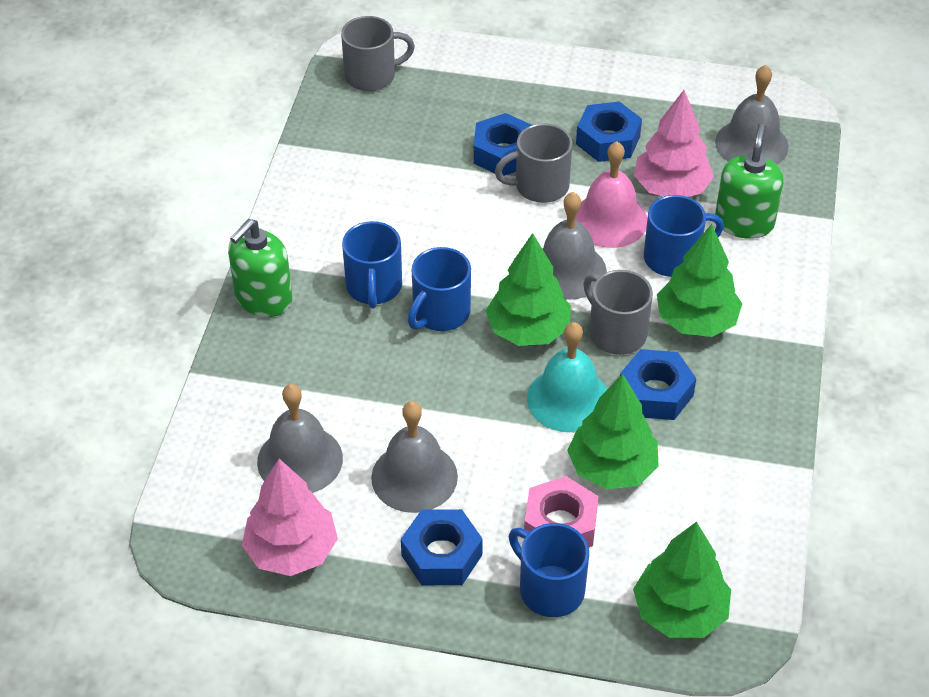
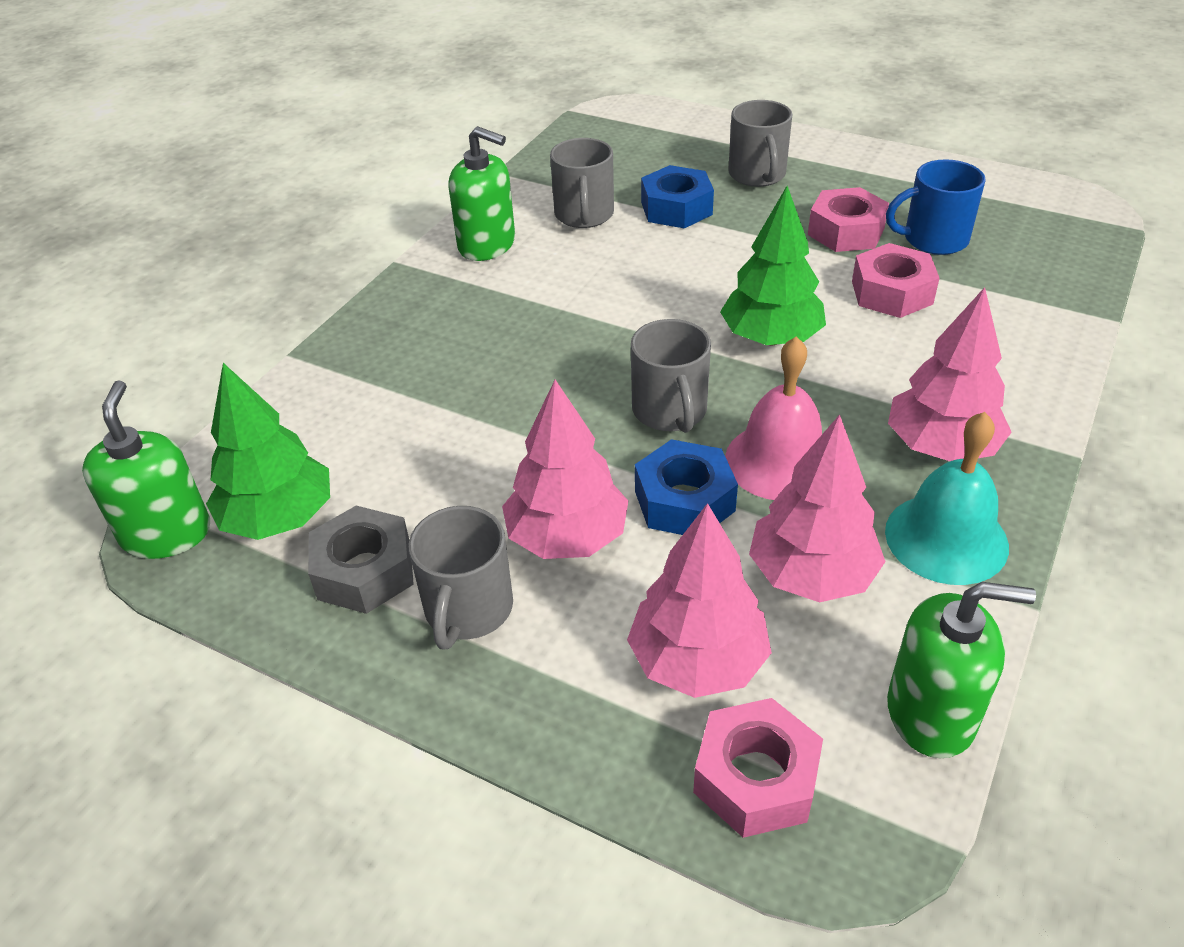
blue mug: 4 -> 1
blue nut: 4 -> 2
green soap dispenser: 2 -> 3
green tree: 4 -> 2
grey bell: 4 -> 0
grey mug: 3 -> 4
grey nut: 0 -> 1
pink nut: 1 -> 3
pink tree: 2 -> 4

